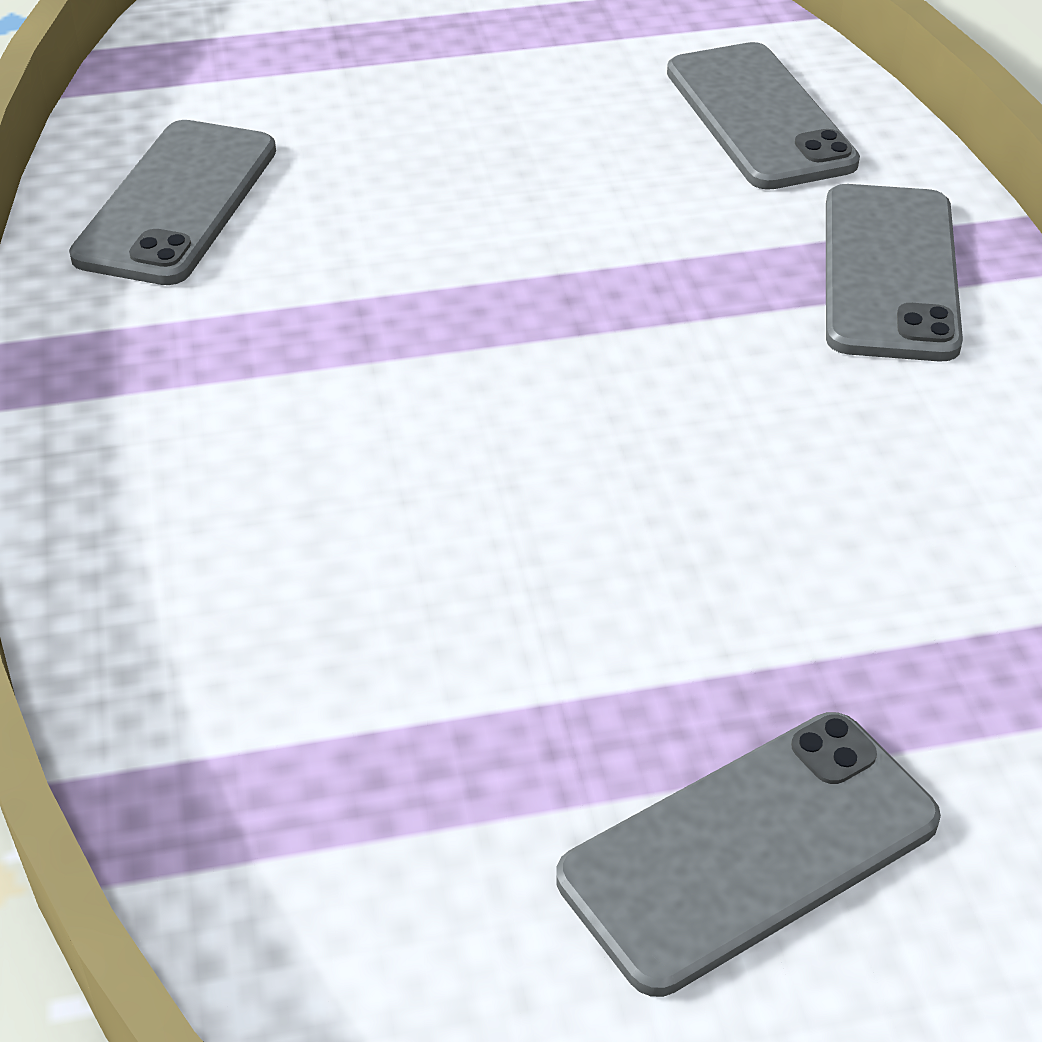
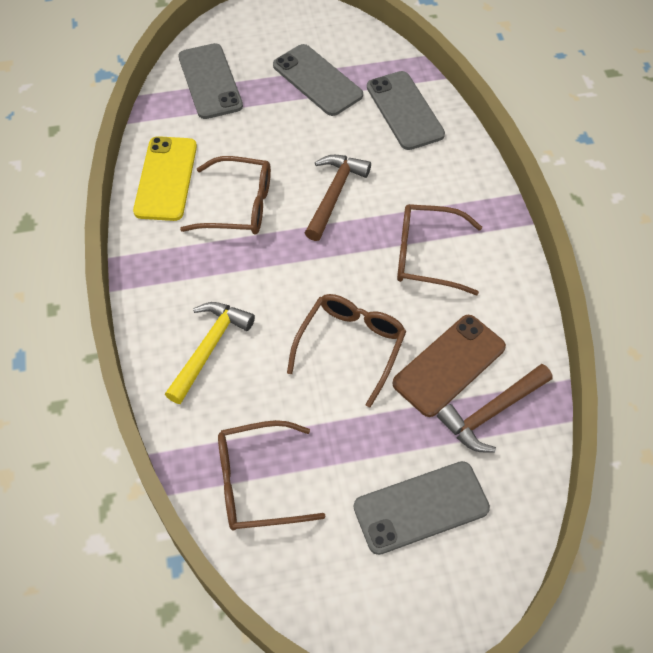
brown glasses: 0 -> 4
brown hammer: 0 -> 2
brown phone: 0 -> 1
yellow hammer: 0 -> 1
yellow phone: 0 -> 1

